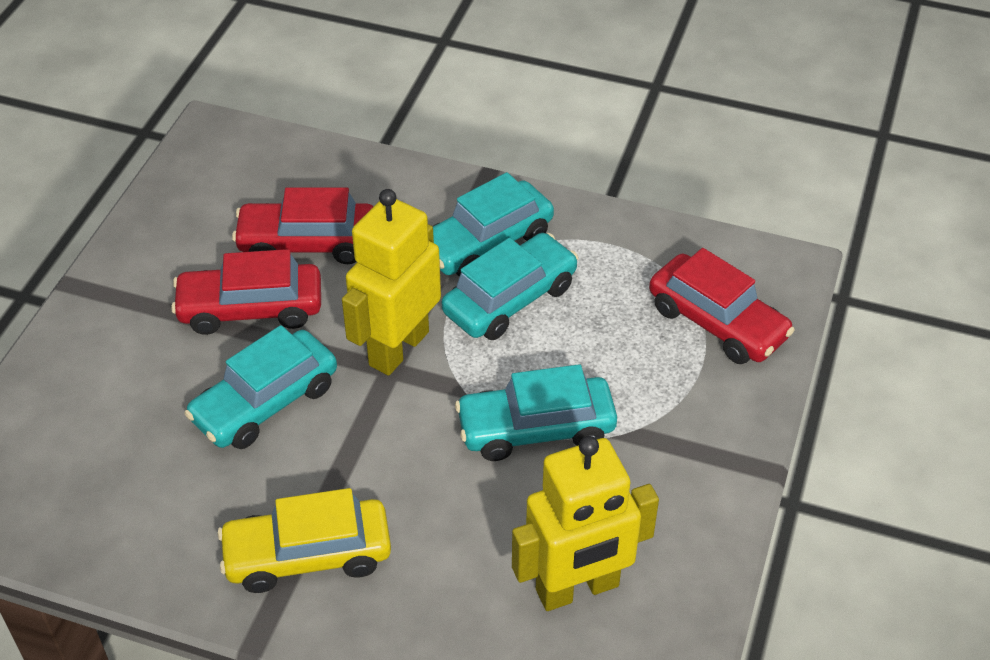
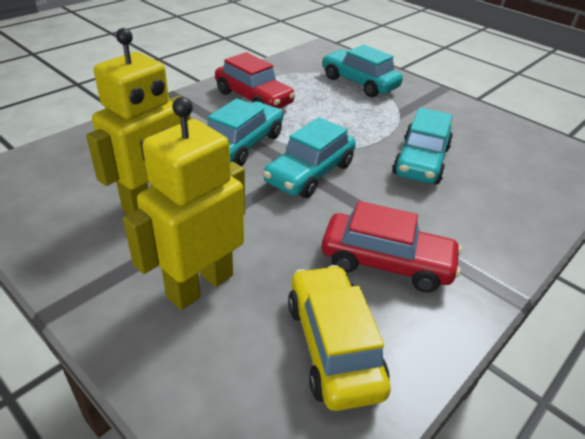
red car: 3 -> 2

